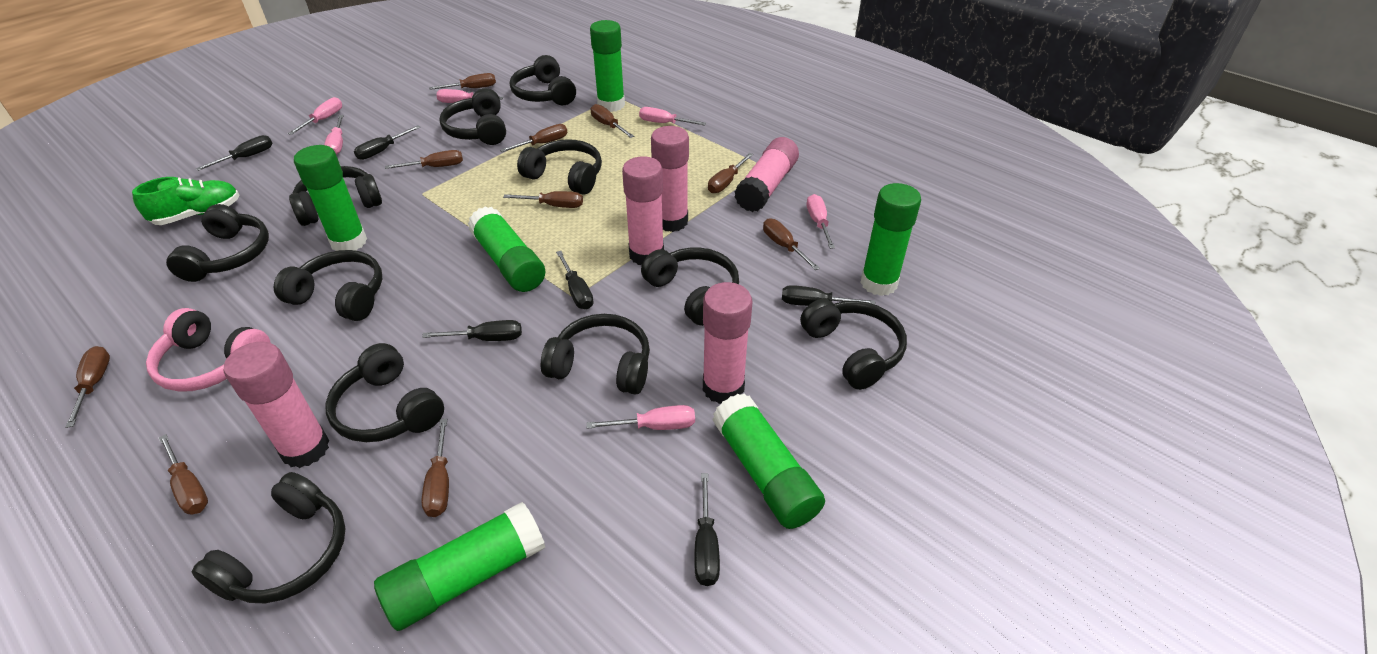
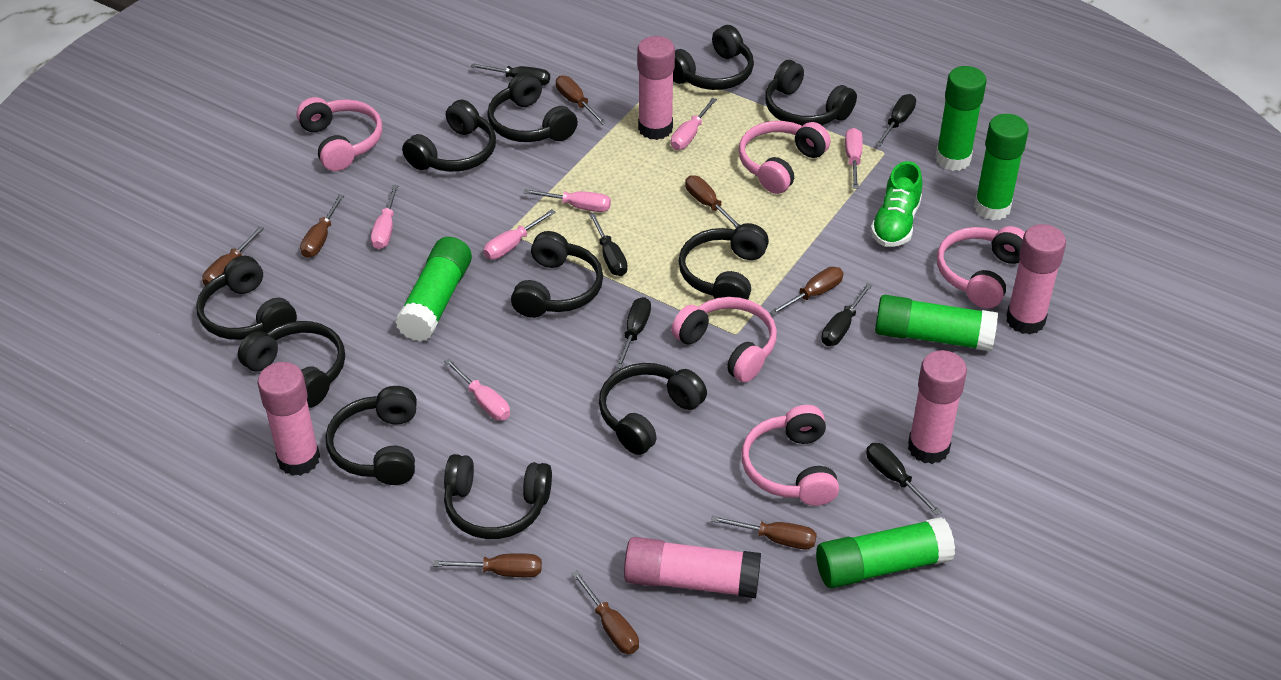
brown screwdriver: 10 -> 8
green glue stick: 6 -> 5
pink headphones: 1 -> 5

